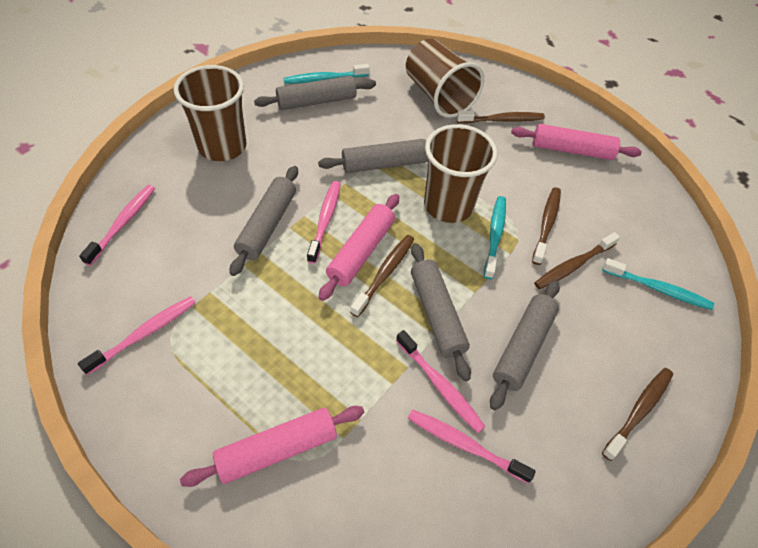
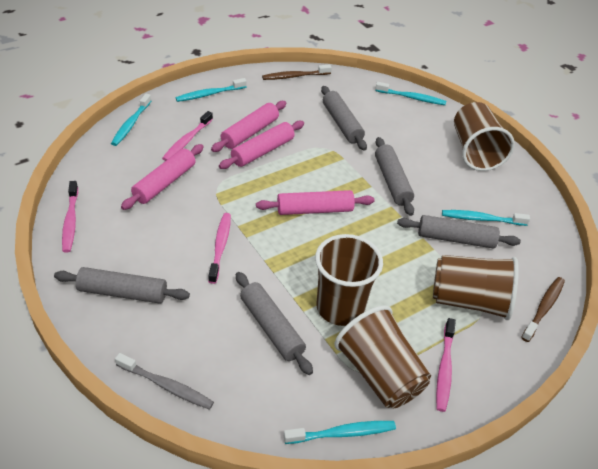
brown cup: 3 -> 4
brown toothbrush: 5 -> 2
grey toothbrush: 0 -> 1
pink rolling pin: 3 -> 4
pink toothbrush: 5 -> 4
turquoise toothbrush: 3 -> 5

